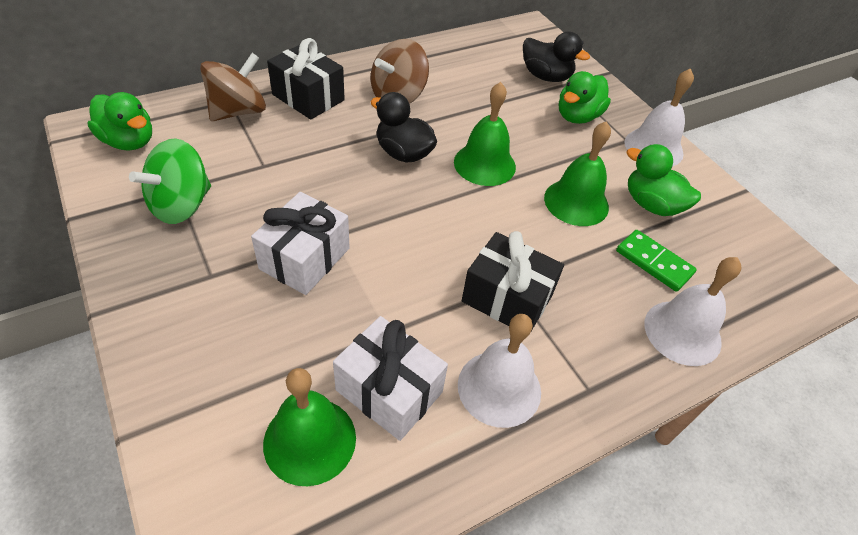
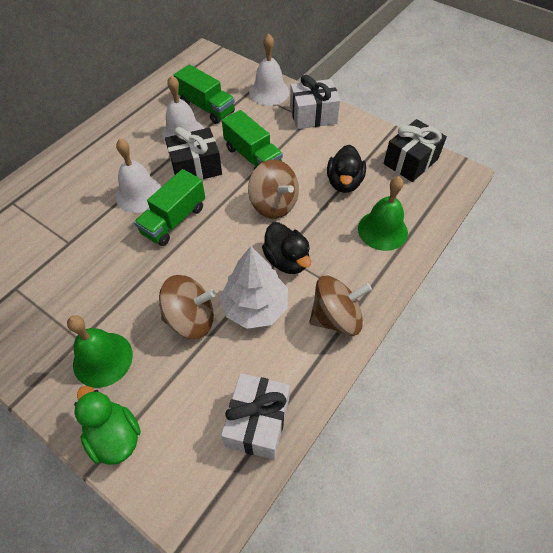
brown spinning top: 2 -> 3
green bell: 3 -> 2
green domino: 1 -> 0
green duck: 3 -> 1
green spinning top: 1 -> 0
green truck: 0 -> 3
white tree: 0 -> 1

